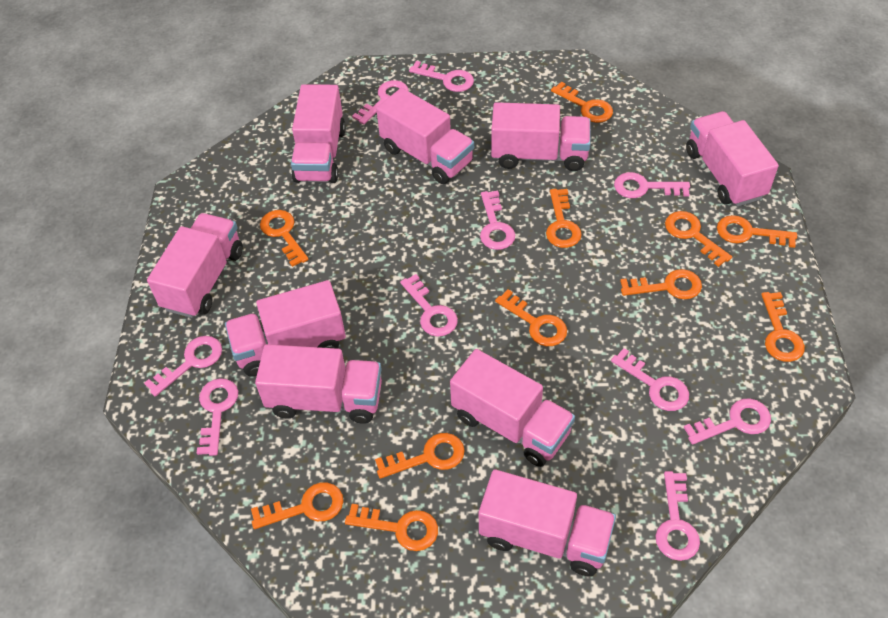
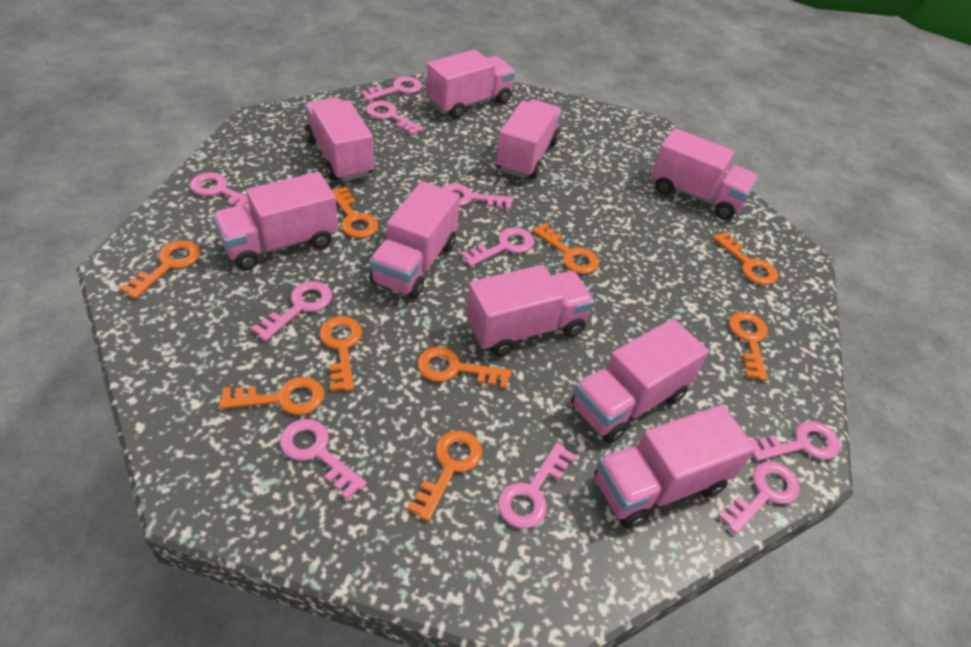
orange key: 11 -> 9

